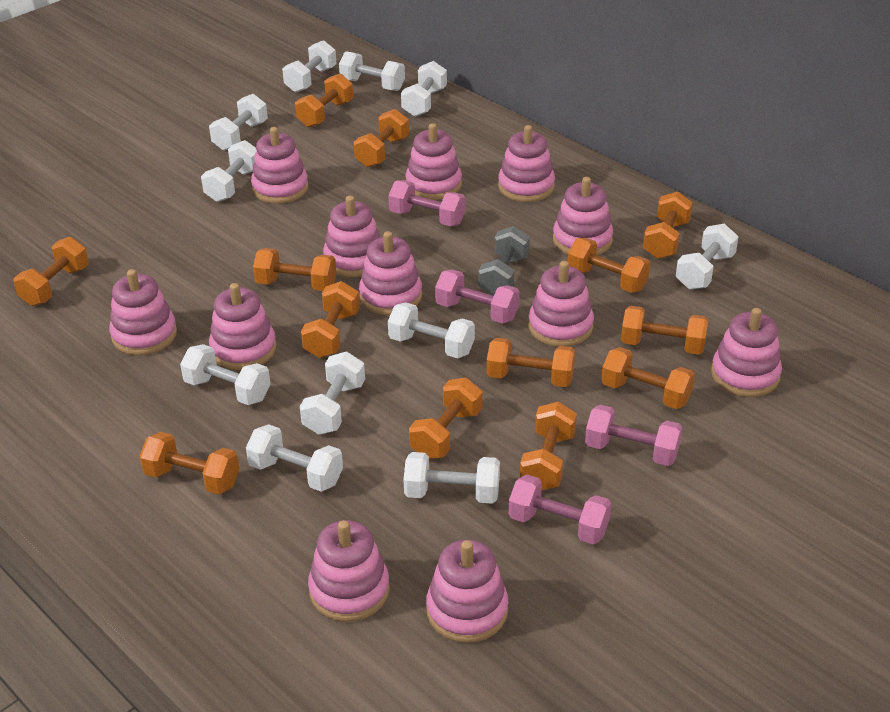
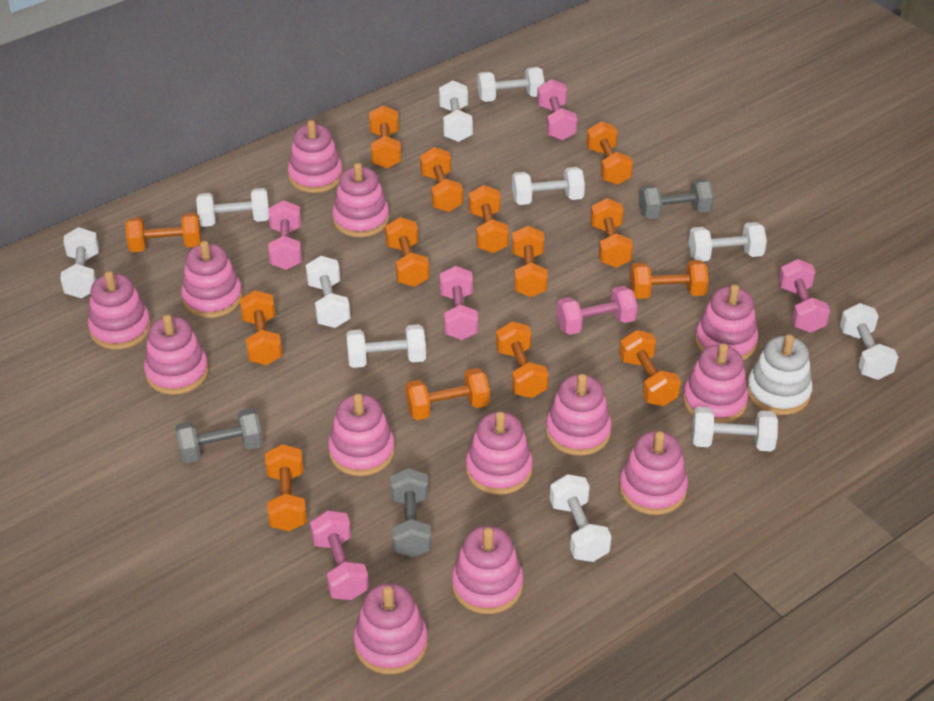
grey dumbbell: 1 -> 3
orange dumbbell: 13 -> 14
pink dumbbell: 4 -> 6
pink stacking toy: 12 -> 13
white stacking toy: 0 -> 1

